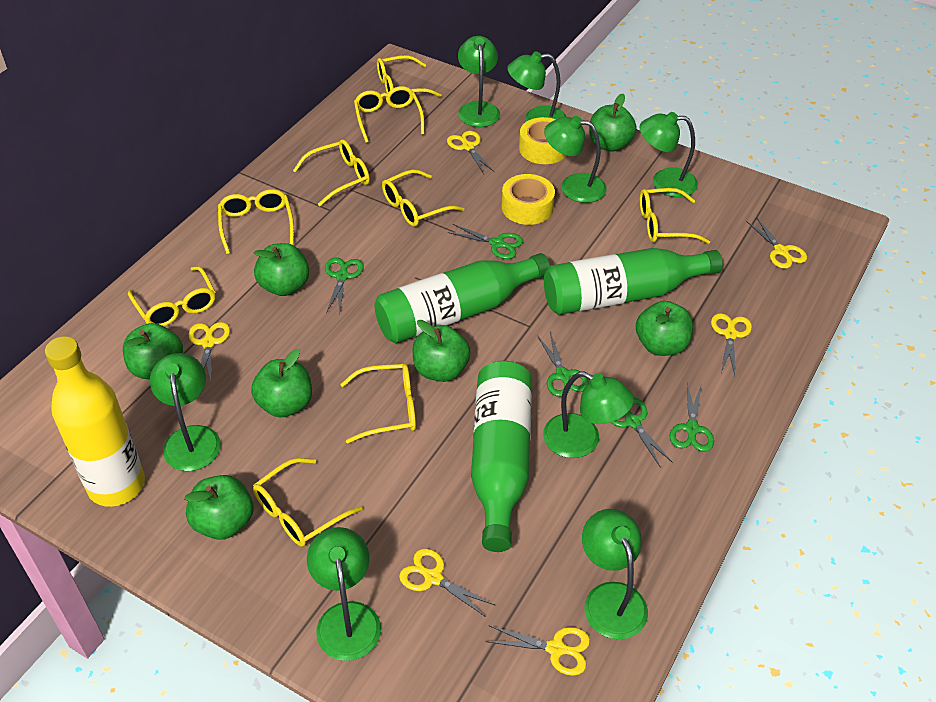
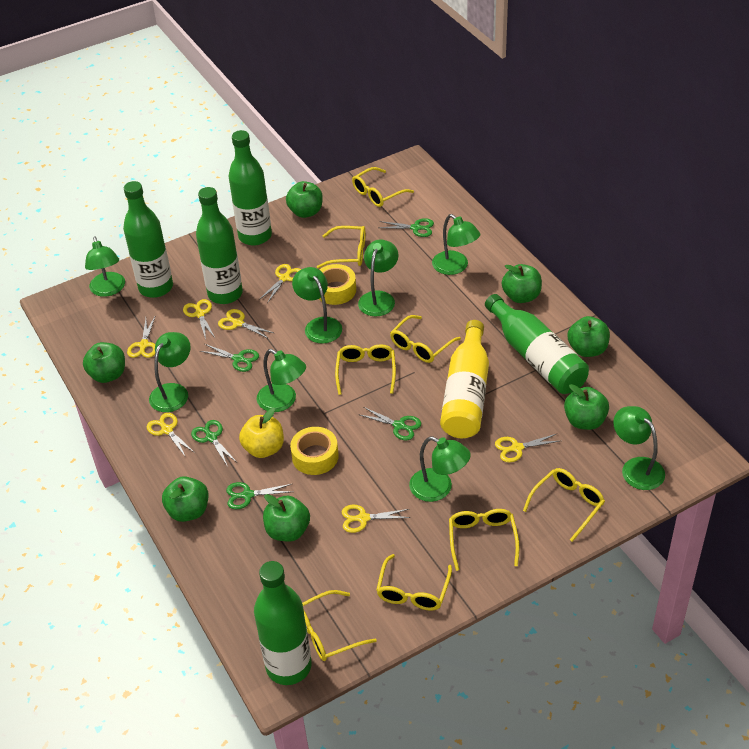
green bottle: 3 -> 5
yellow apple: 0 -> 1
yellow glasses: 9 -> 8
yellow scissors: 6 -> 7

